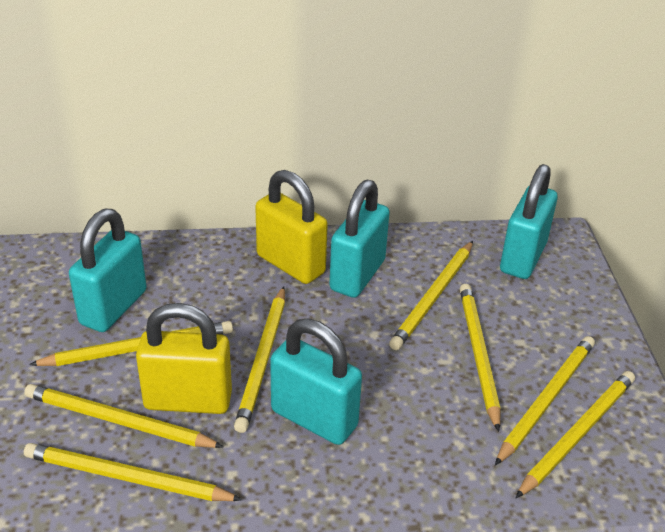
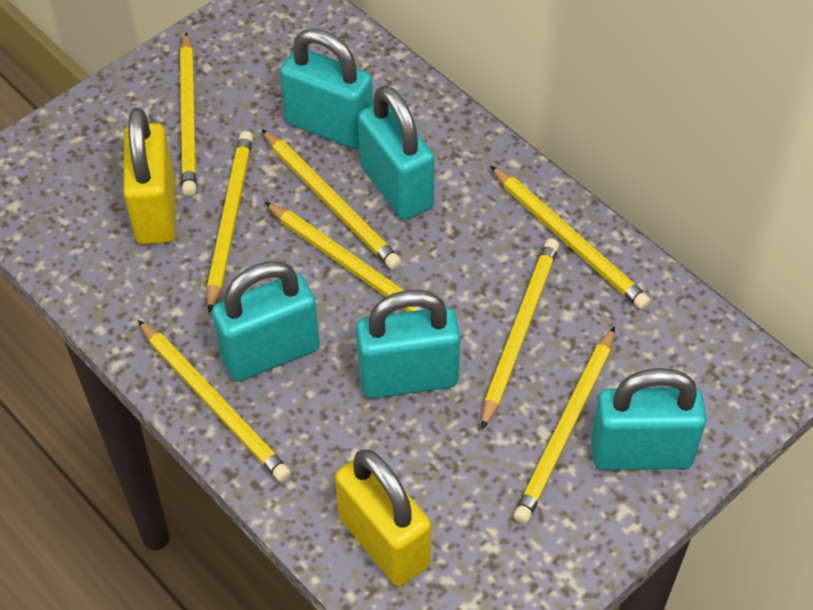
turquoise padlock: 4 -> 5

